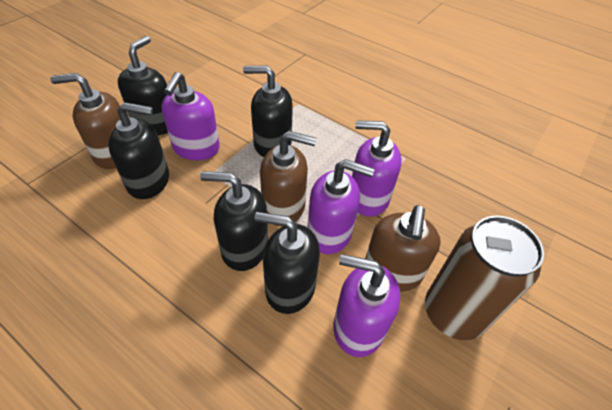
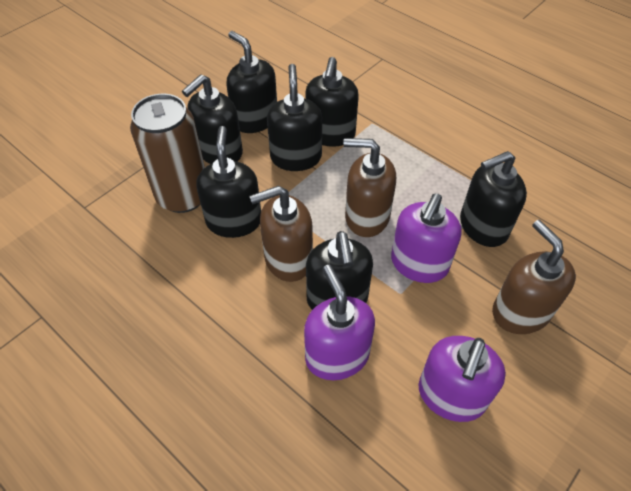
black soap dispenser: 5 -> 7
purple soap dispenser: 4 -> 3

